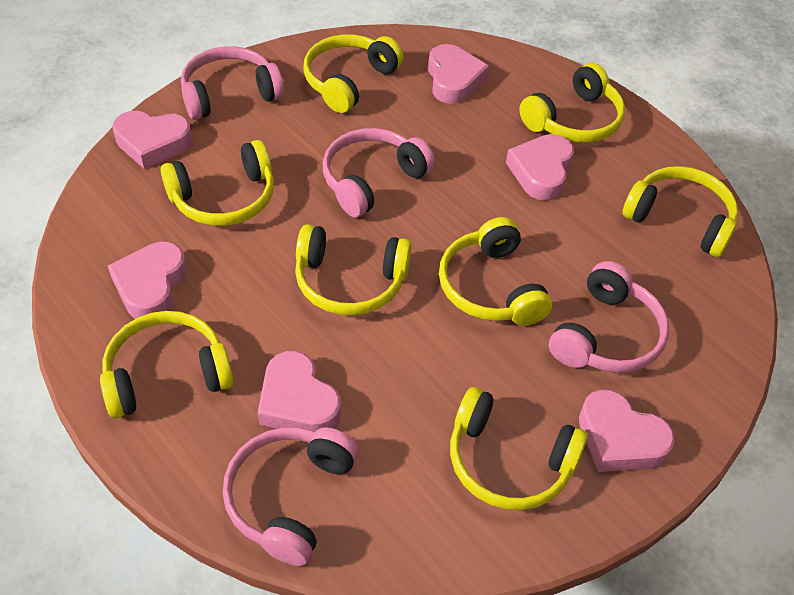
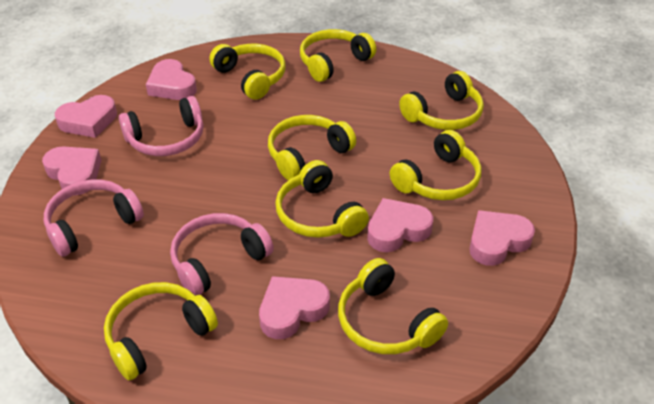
pink headphones: 4 -> 3

